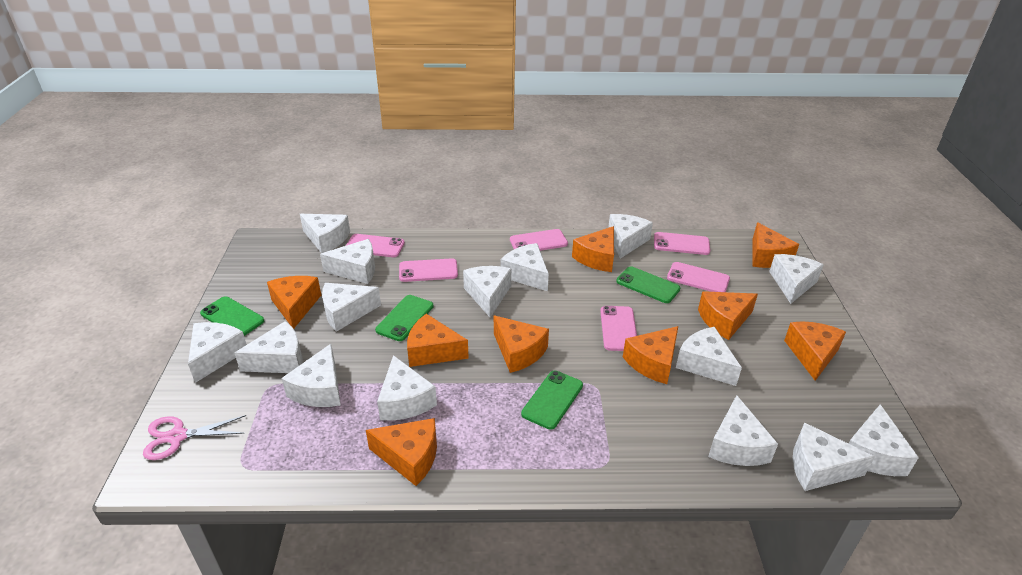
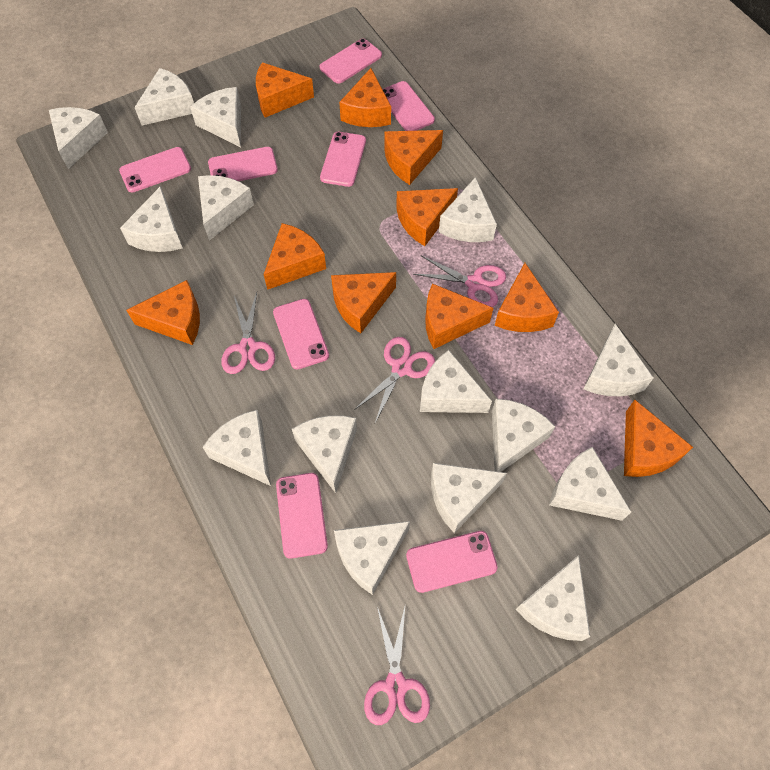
green phone: 4 -> 0
orange cheese: 9 -> 10
pink phone: 6 -> 8
pink scissors: 1 -> 4

